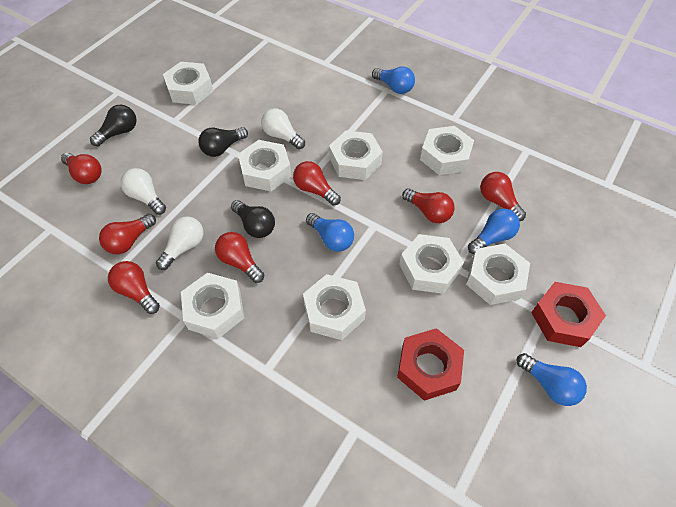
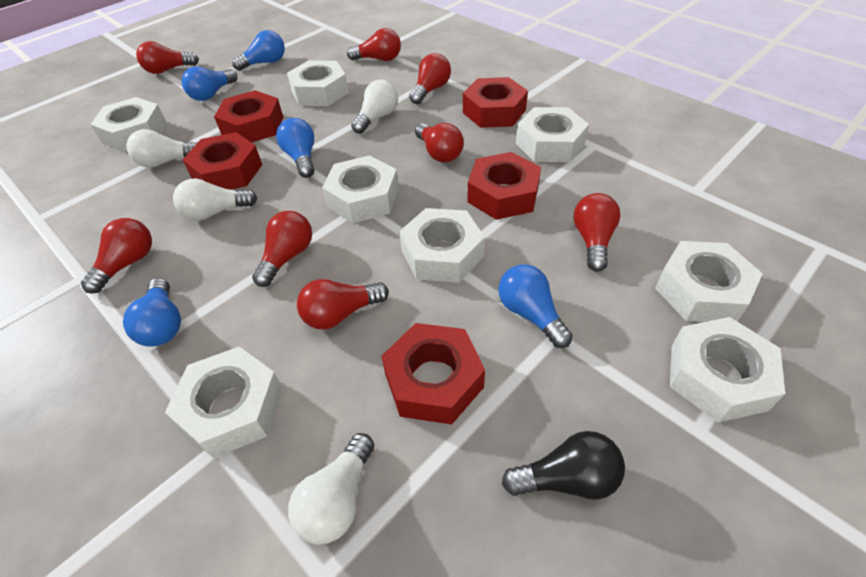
black light bulb: 3 -> 1
blue light bulb: 4 -> 5
red light bulb: 7 -> 8
red nut: 2 -> 5
white light bulb: 3 -> 4

